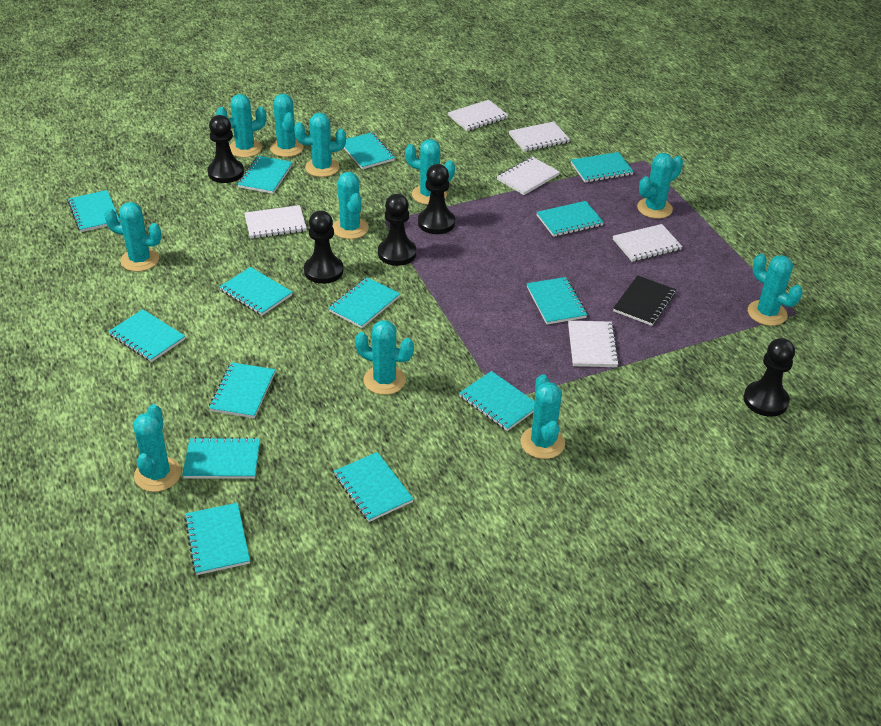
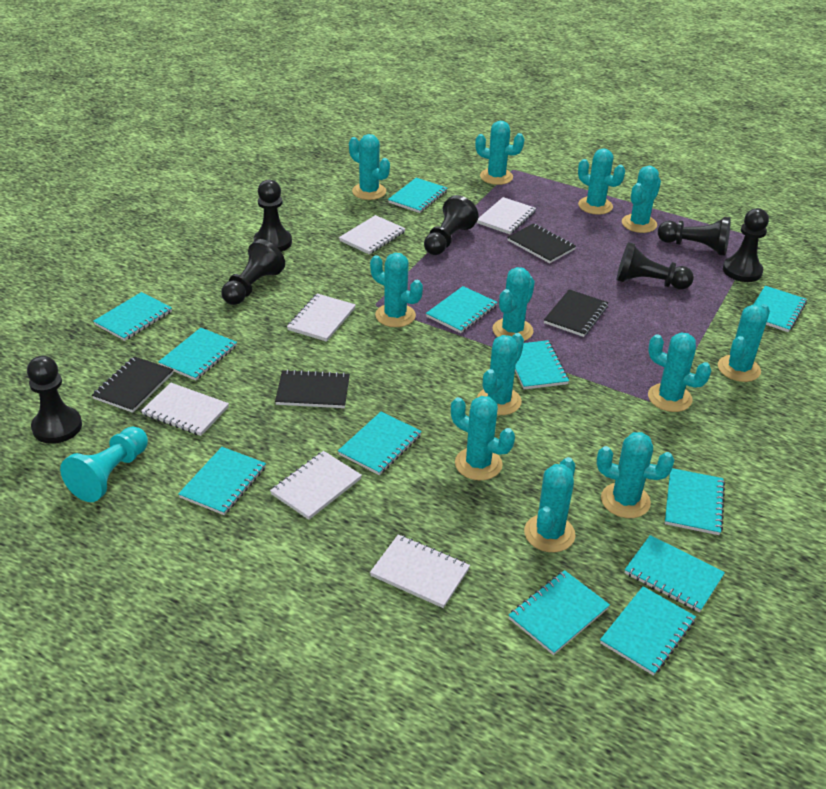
black notebook: 1 -> 4
black pawn: 5 -> 7
turquoise cactus: 11 -> 12
turquoise notebook: 14 -> 12
turquoise pawn: 0 -> 1

